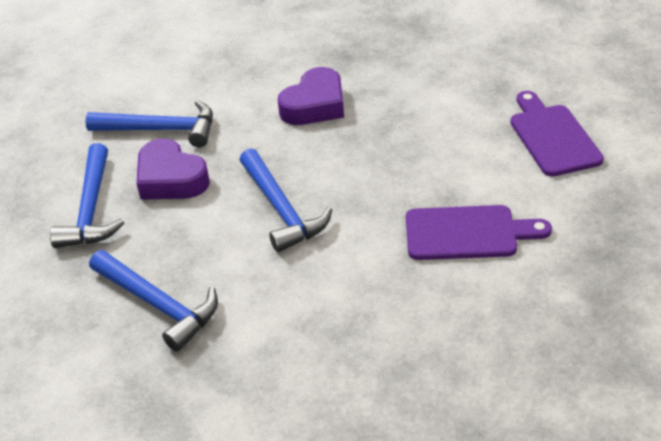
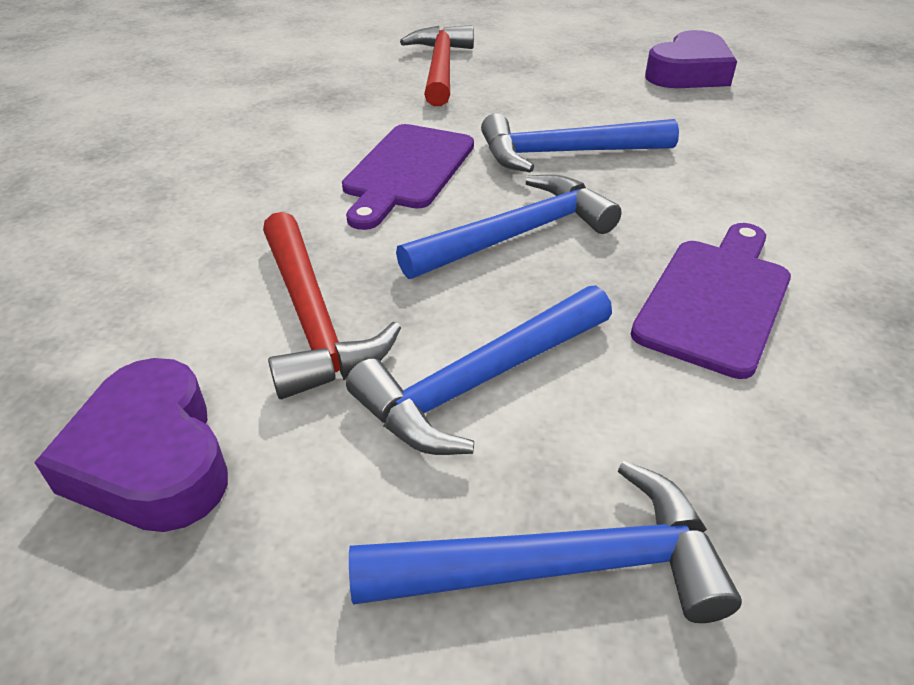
red hammer: 0 -> 2

